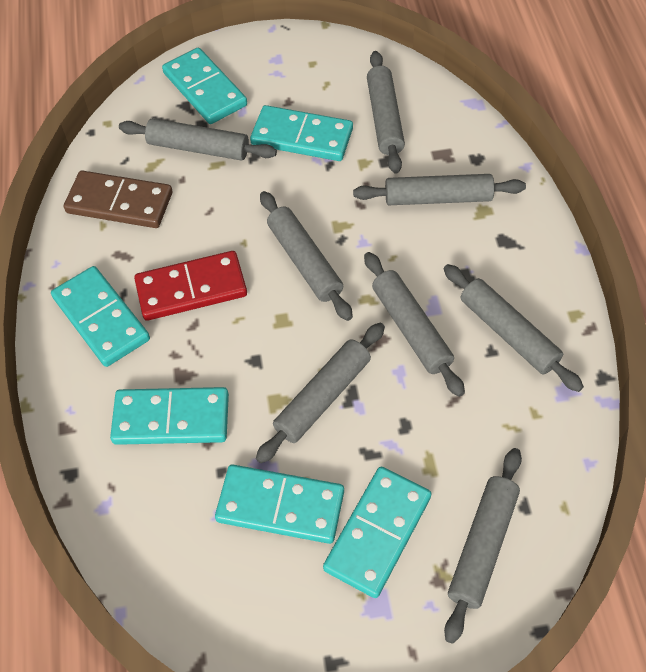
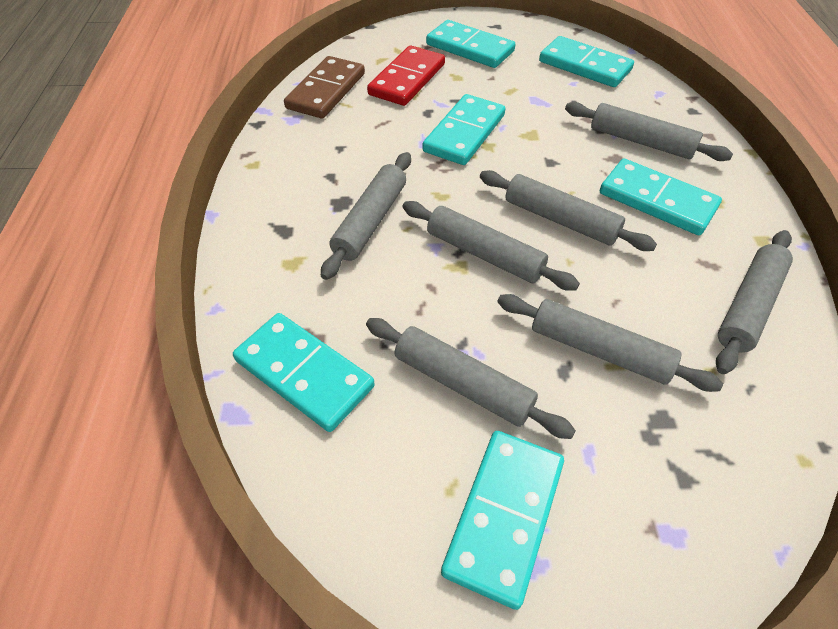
grey rolling pin: 8 -> 7

